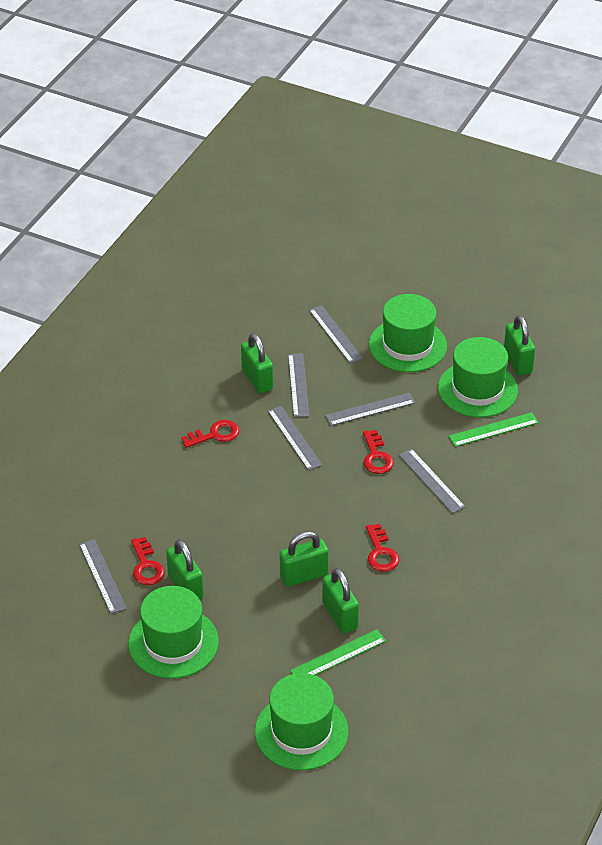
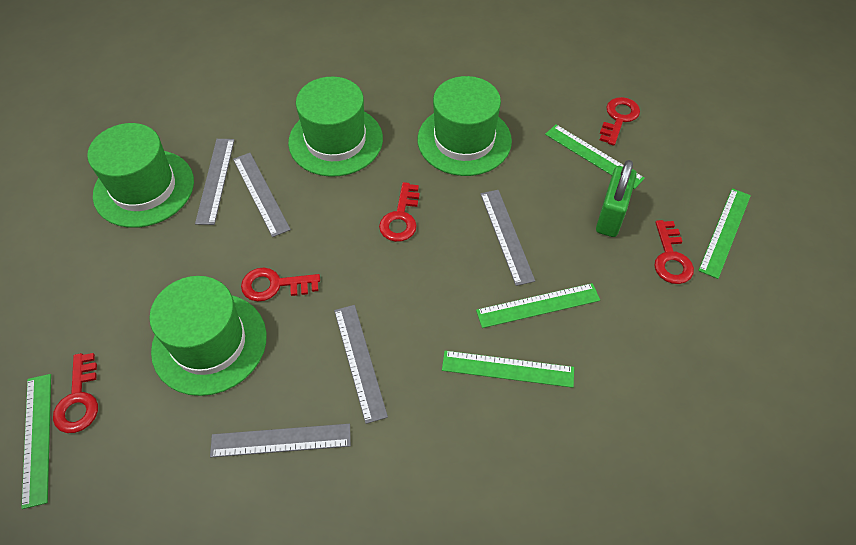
green padlock: 5 -> 1
green ruler: 2 -> 5
grey ruler: 6 -> 5
red key: 4 -> 5

